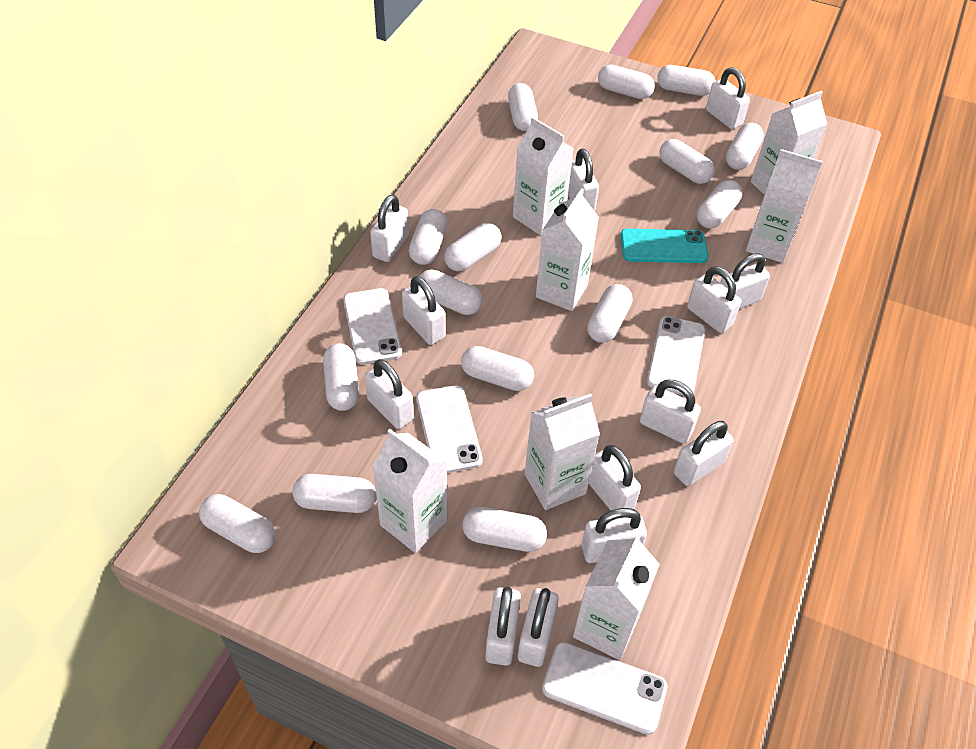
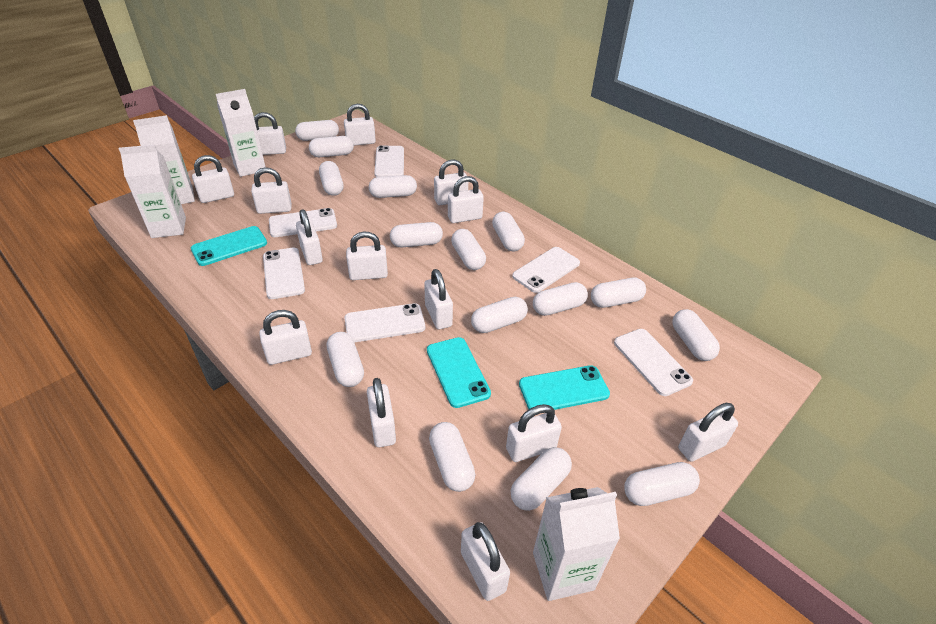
turquoise phone: 1 -> 3
white carton: 7 -> 4
white padlock: 13 -> 14
white phone: 4 -> 6

